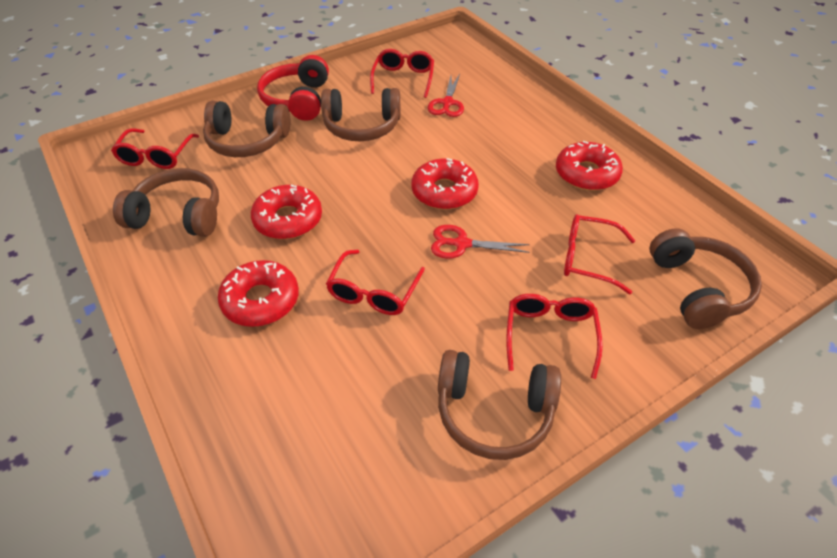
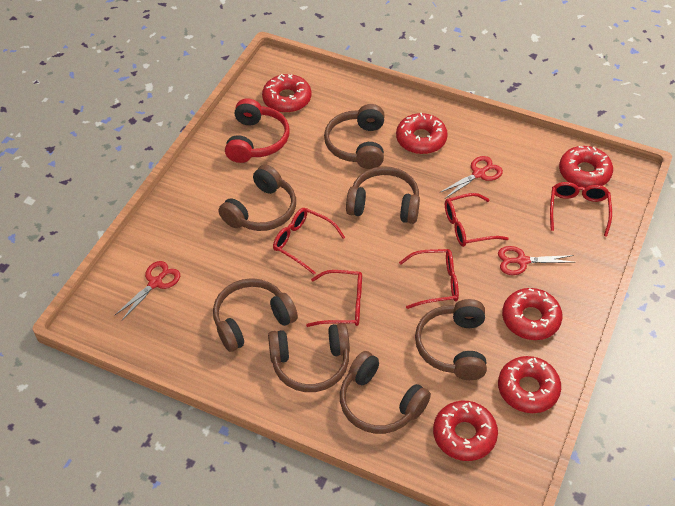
brown headphones: 5 -> 7
red donut: 4 -> 6
red scissors: 2 -> 3

